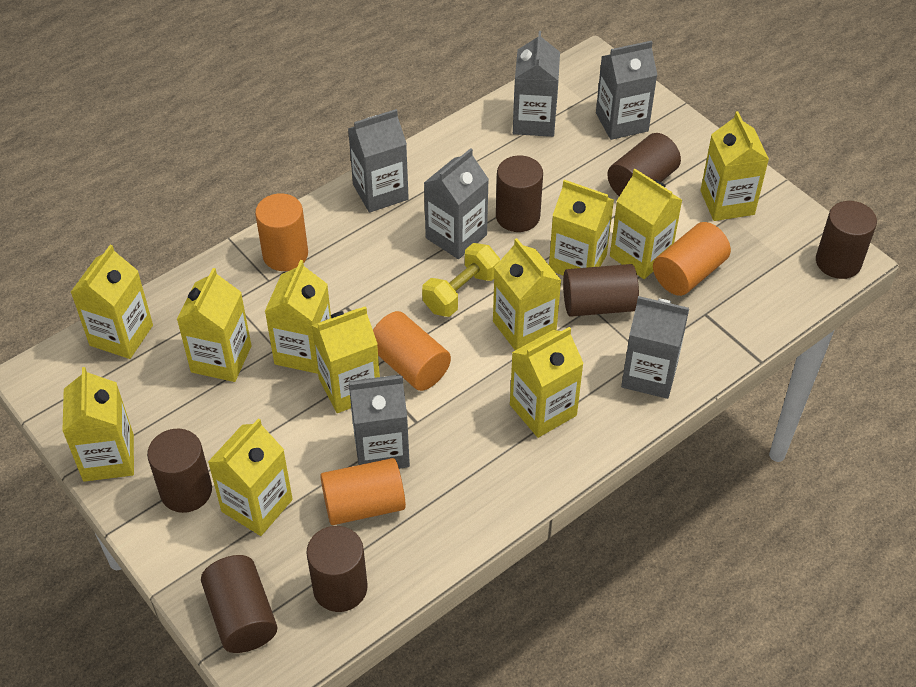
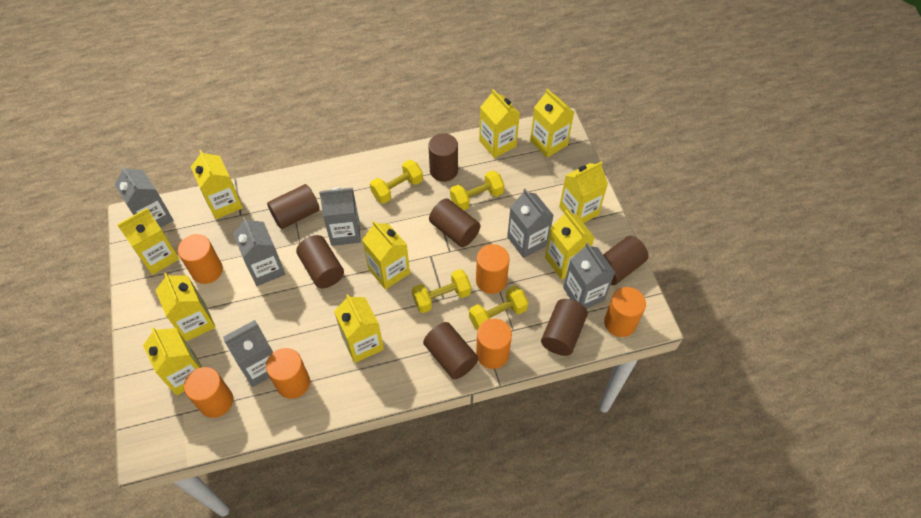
orange cylinder: 4 -> 6
yellow carton: 11 -> 10
yellow dumbbell: 1 -> 4

